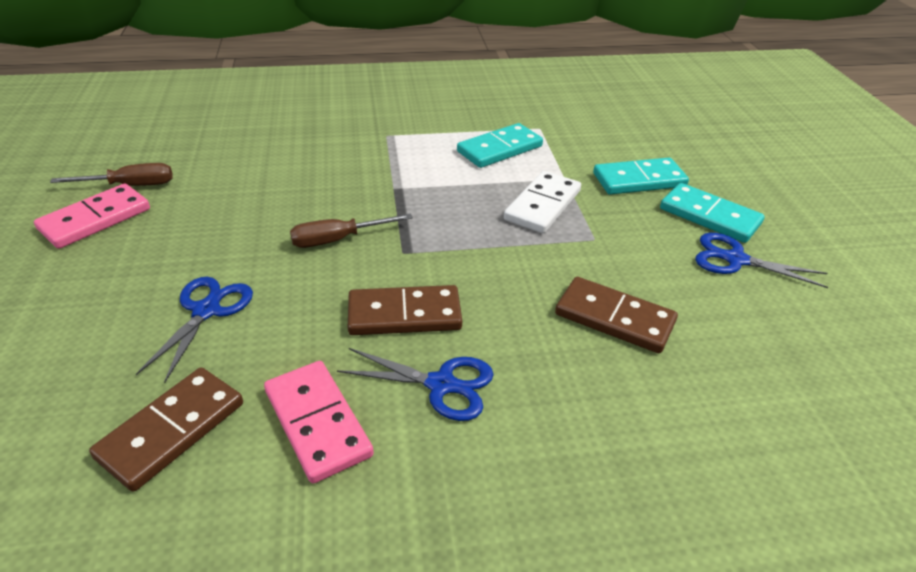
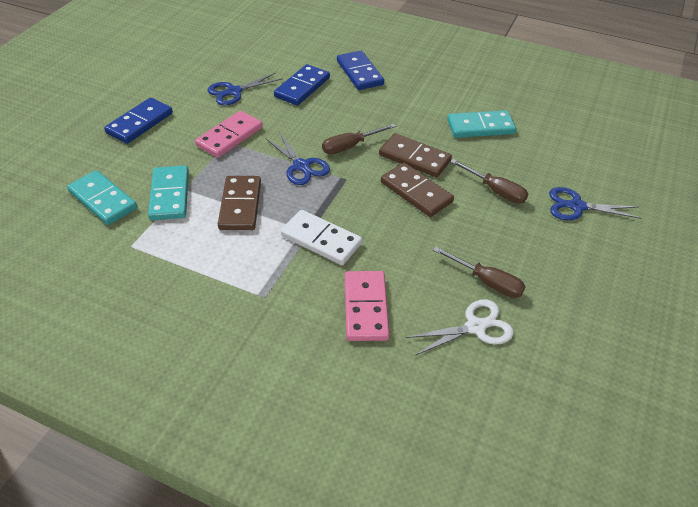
blue domino: 0 -> 3
brown screwdriver: 2 -> 3
white scissors: 0 -> 1

